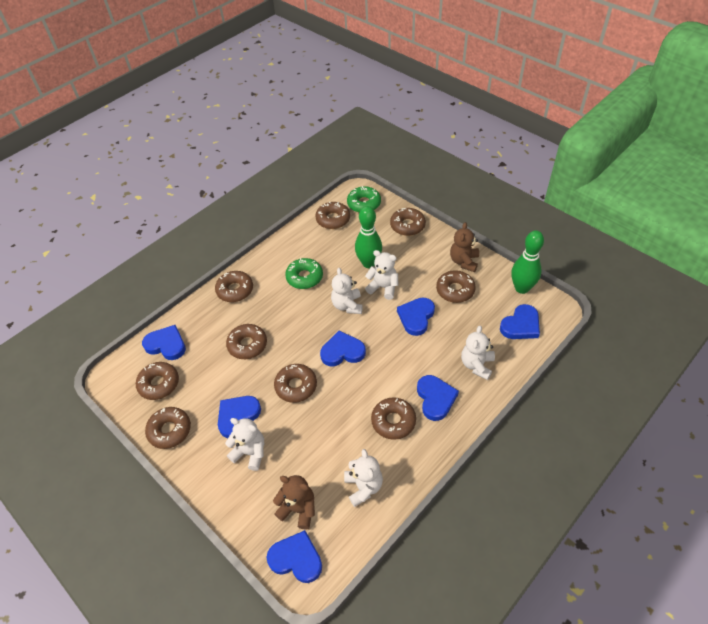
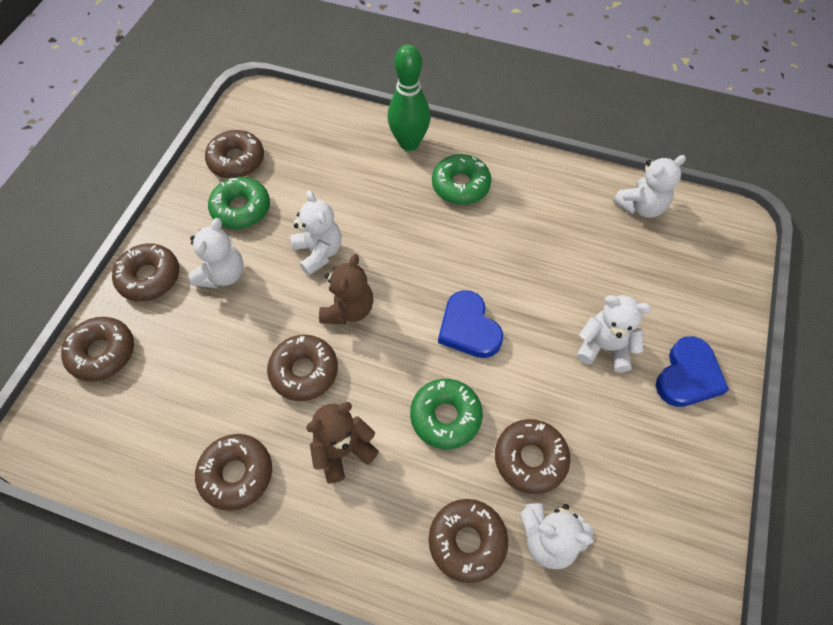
blue heart: 7 -> 2
brown donut: 9 -> 7
green bowling pin: 2 -> 1
green donut: 2 -> 3

